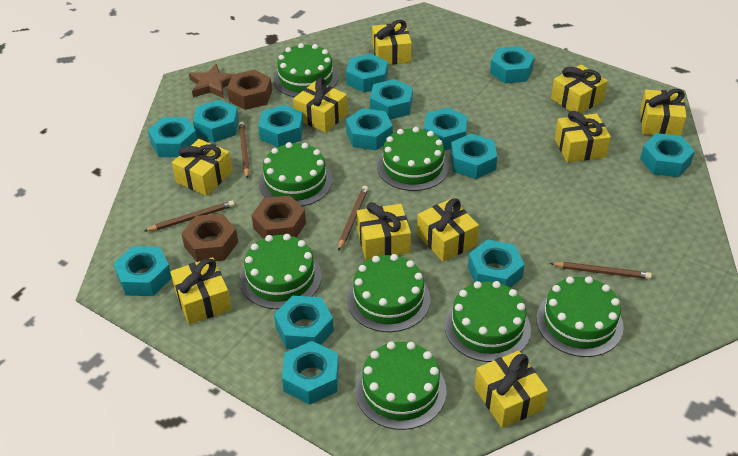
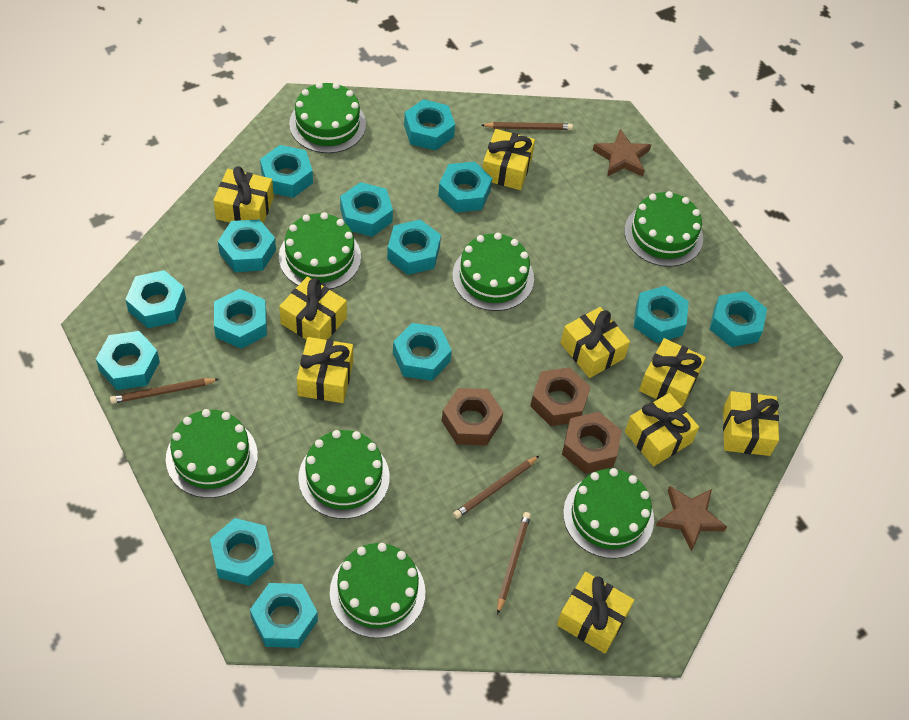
brown star: 1 -> 2
yellow gift: 10 -> 9

